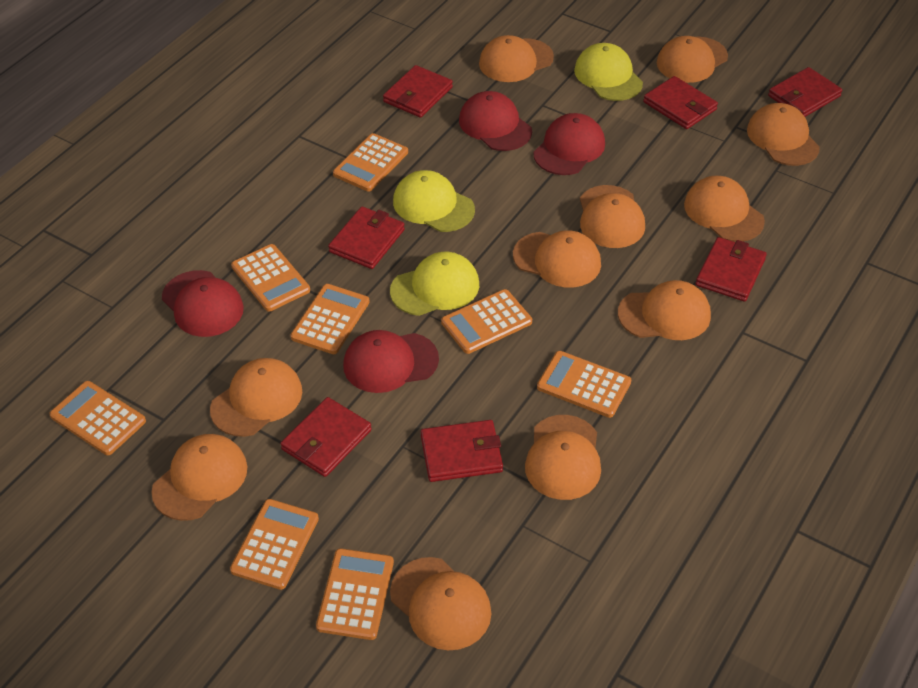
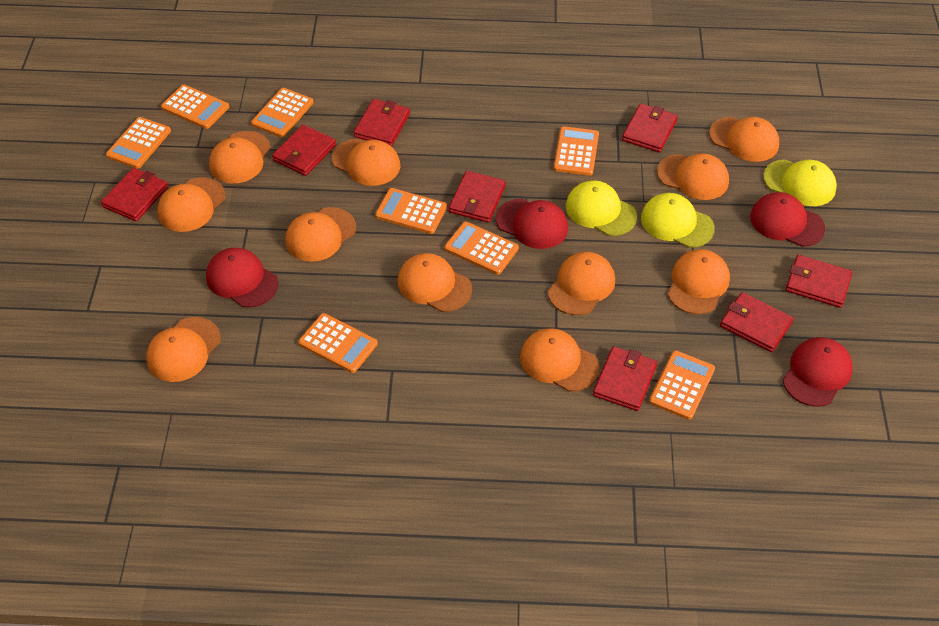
red wallet: 7 -> 8

